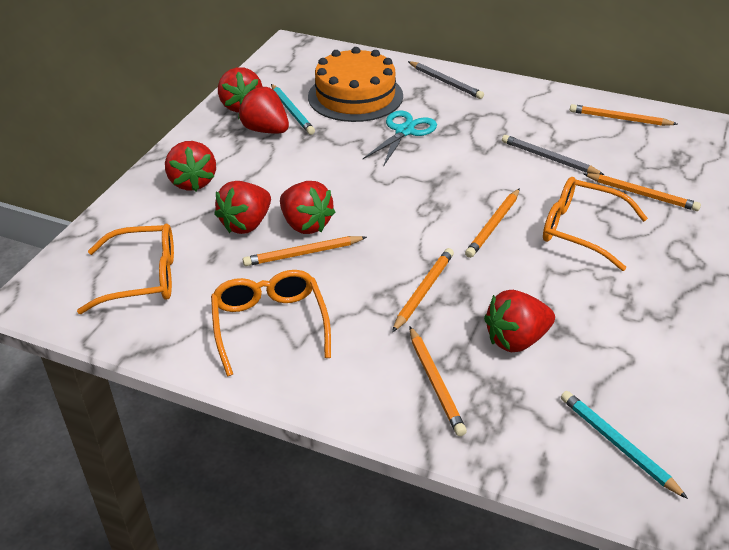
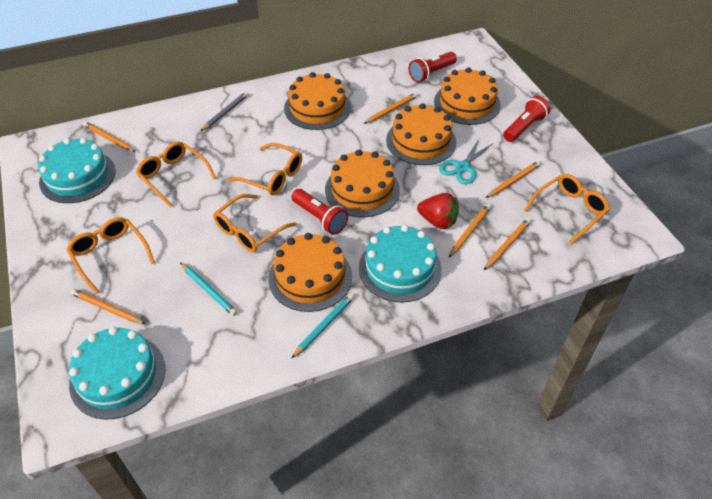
grey pencil: 2 -> 1
orange cake: 1 -> 5
orange glasses: 3 -> 5
red flashlight: 0 -> 3
red strawberry: 6 -> 1
turquoise cake: 0 -> 3

